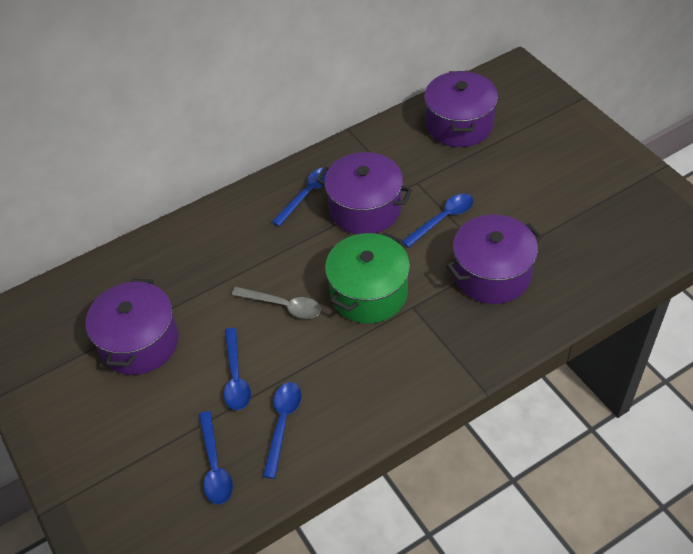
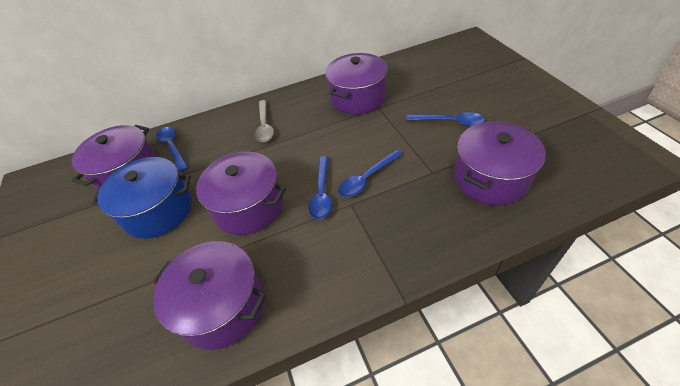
blue pot: 0 -> 1
blue spoon: 5 -> 4
green pot: 1 -> 0
purple pot: 4 -> 5

